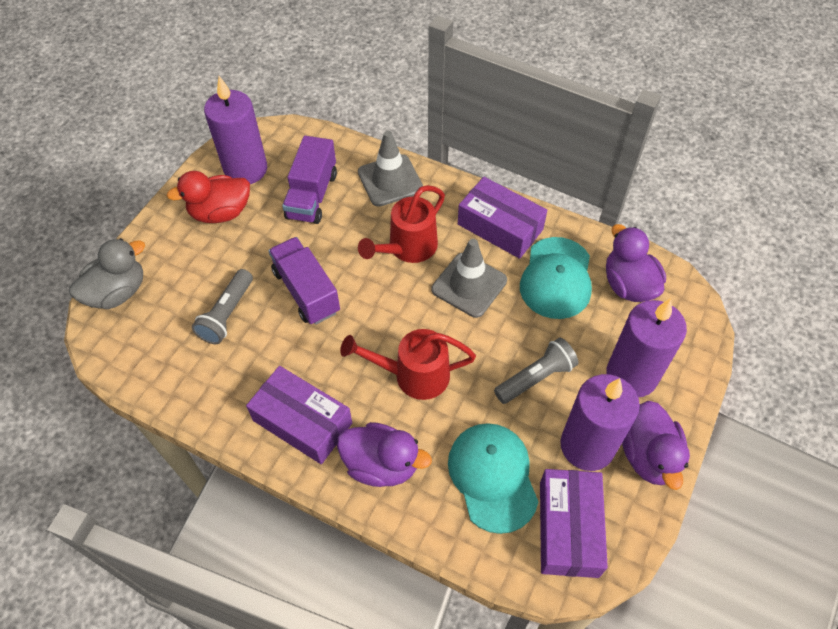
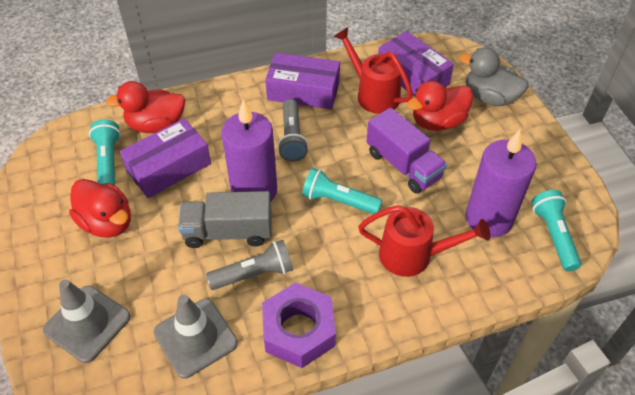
grey truck: 0 -> 1
purple candle: 3 -> 2
purple duck: 3 -> 0
purple nut: 0 -> 1
purple truck: 2 -> 1
red duck: 1 -> 3
turquoise cap: 2 -> 0
turquoise flashlight: 0 -> 3

